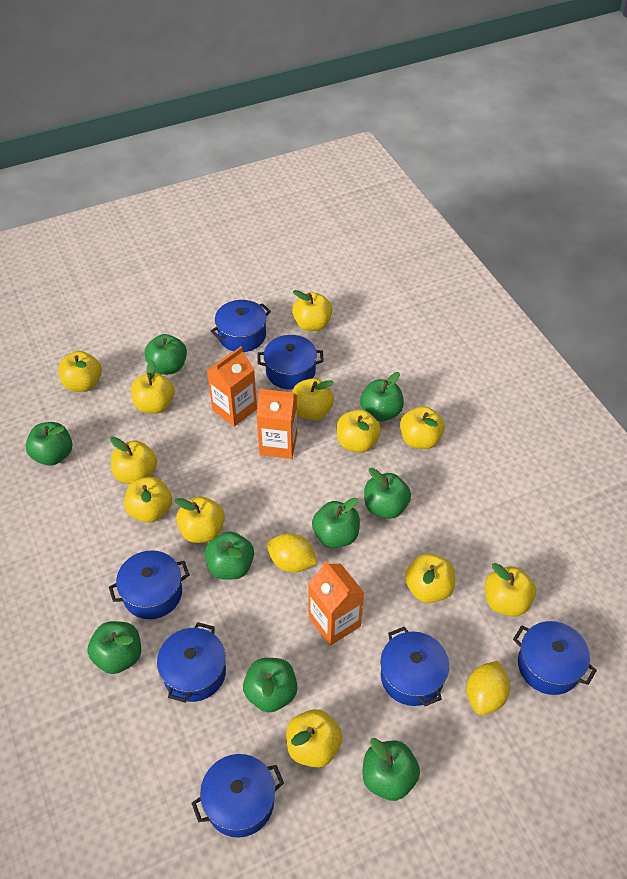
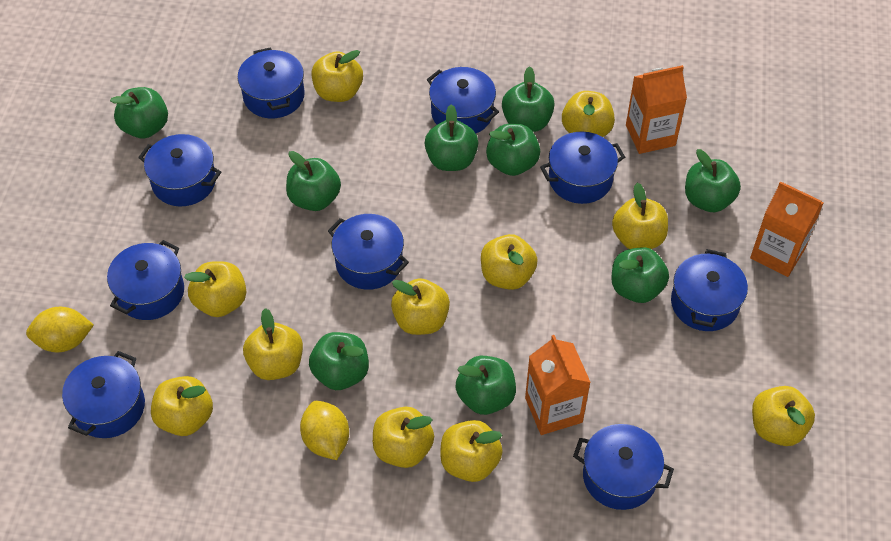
blue pot: 7 -> 9
yellow apple: 12 -> 11

